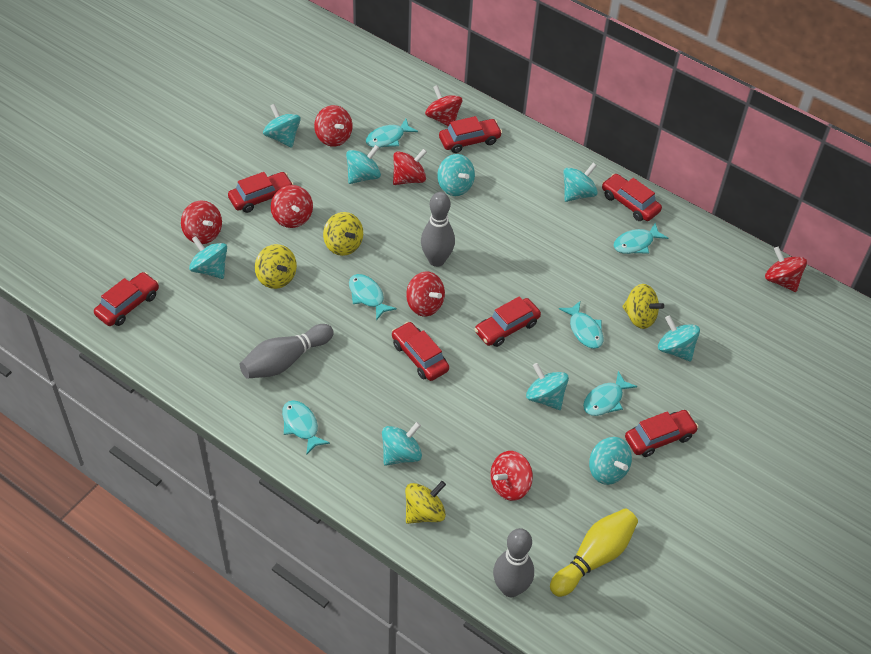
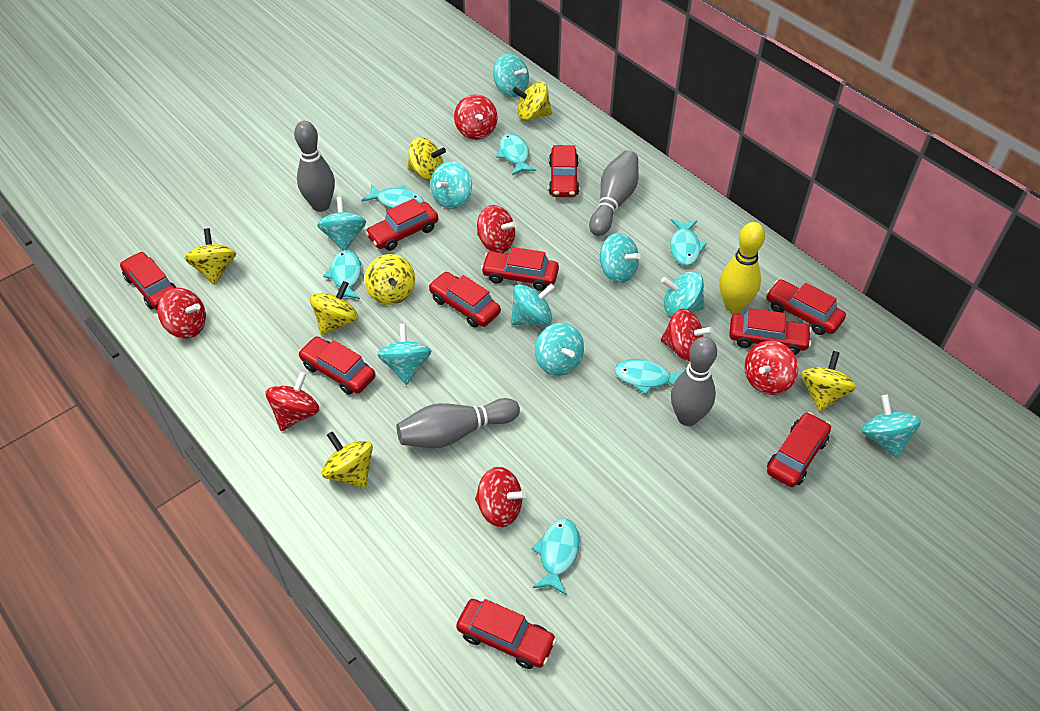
grey bowling pin: 3 -> 4
red car: 7 -> 10
red spinning top: 8 -> 7
yellow spinning top: 4 -> 7

